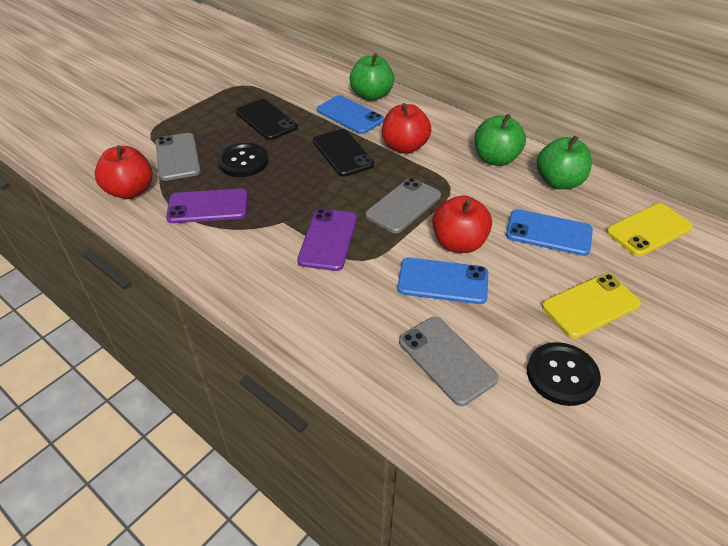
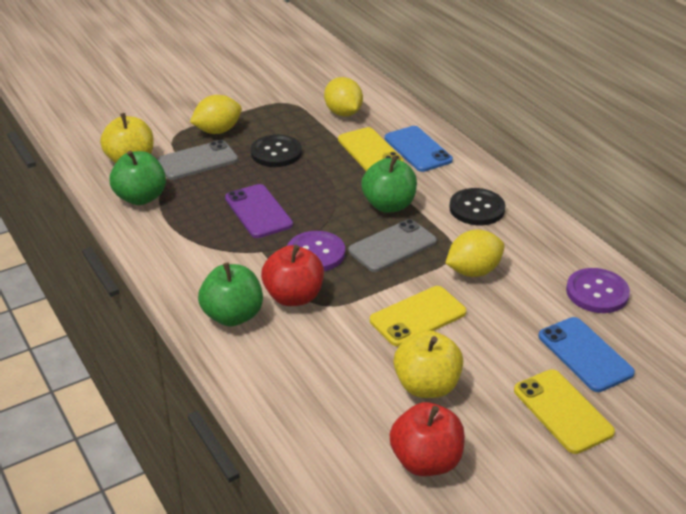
black phone: 2 -> 0
blue phone: 3 -> 2
grey phone: 3 -> 2
purple button: 0 -> 2
purple phone: 2 -> 1
red apple: 3 -> 2
yellow apple: 0 -> 2
yellow lemon: 0 -> 3
yellow phone: 2 -> 3

